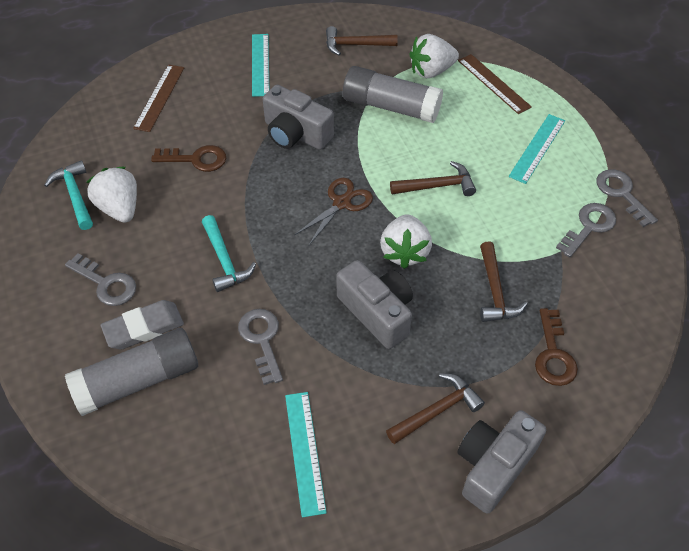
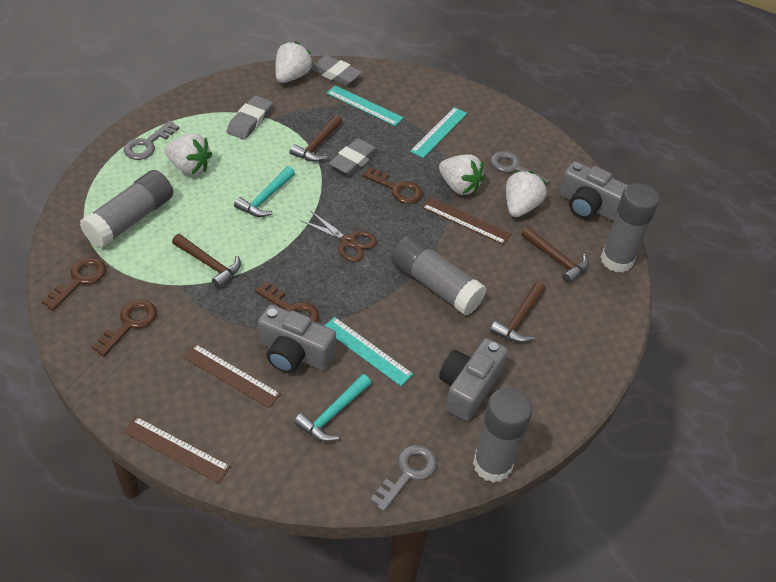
brown key: 2 -> 4
brown ruler: 2 -> 3
grey eraser: 1 -> 3
grey glue stick: 2 -> 4
grey key: 4 -> 3
white strawberry: 3 -> 4

